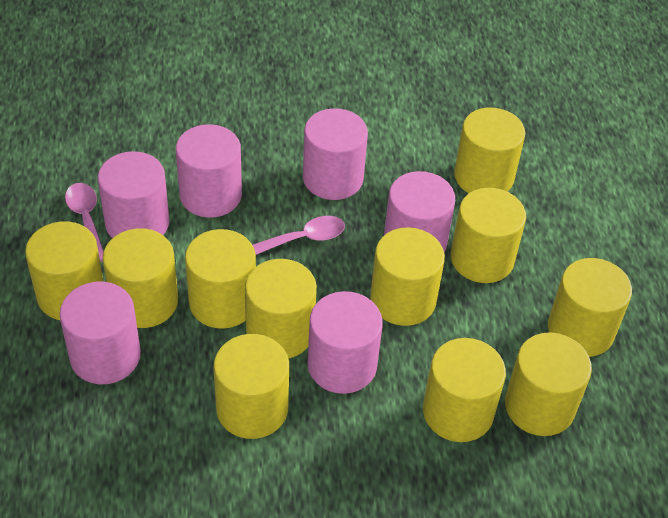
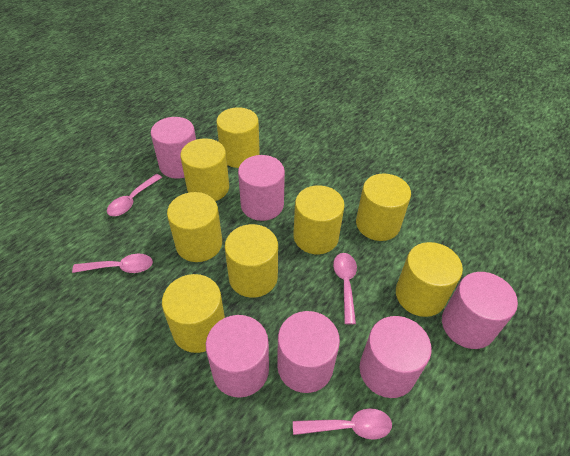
pink spoon: 2 -> 4
yellow cylinder: 11 -> 8

